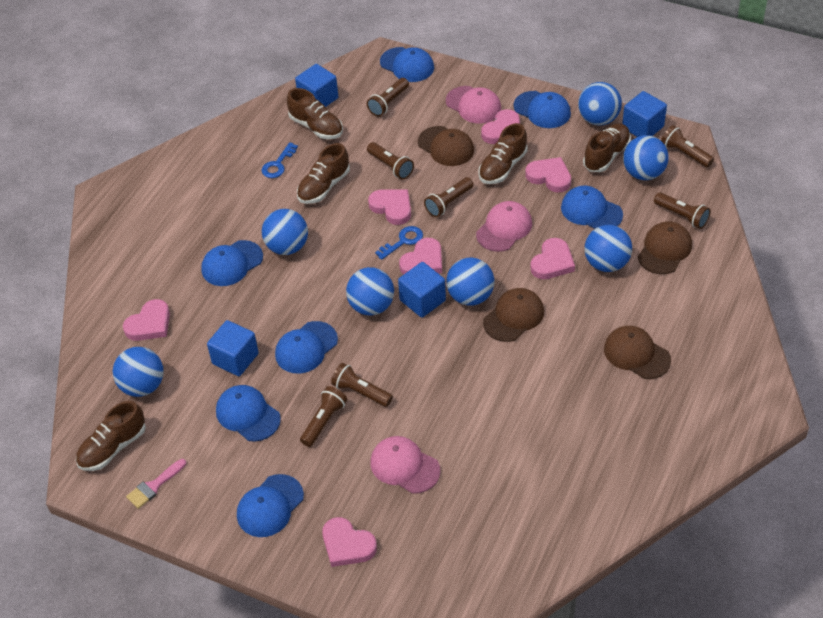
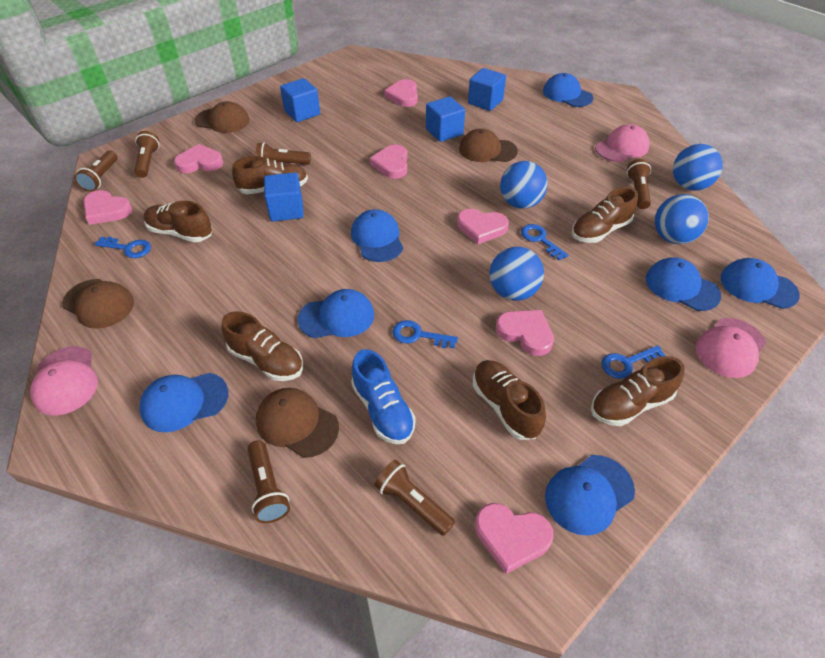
blue ball: 7 -> 4
blue key: 2 -> 4
blue shoe: 0 -> 1
brown flashlight: 7 -> 6
brown shoe: 5 -> 6
pink brush: 1 -> 0

